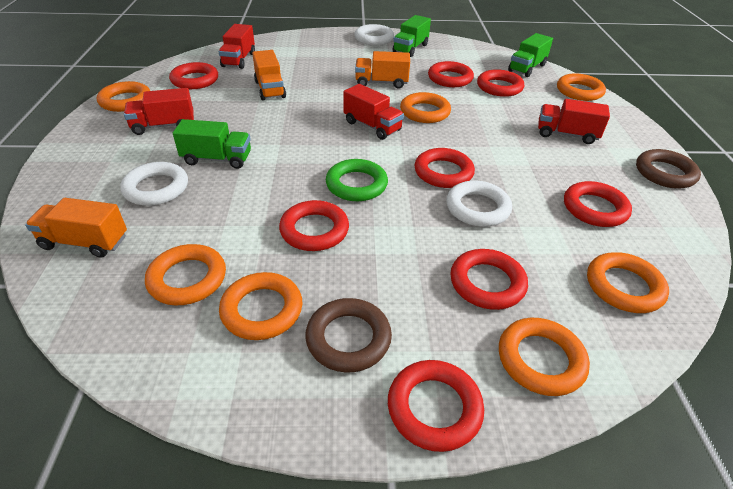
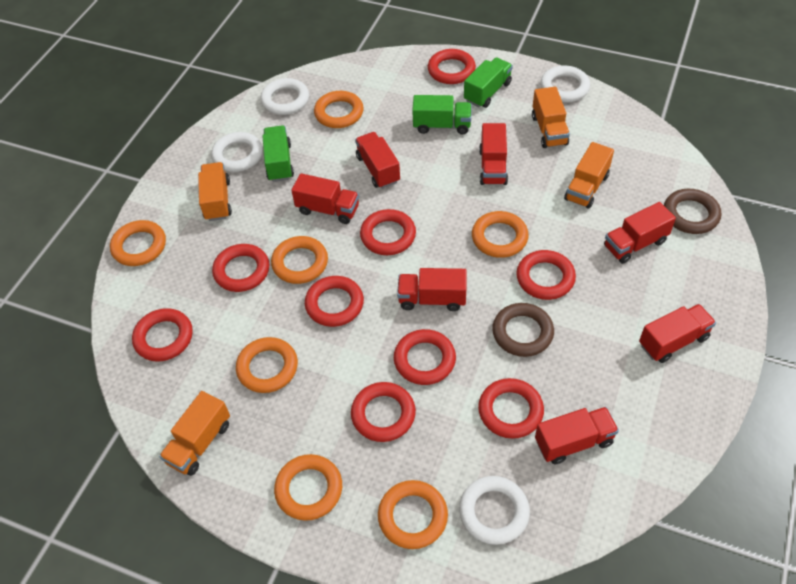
green ring: 1 -> 0
orange truck: 3 -> 4
red ring: 8 -> 9
red truck: 4 -> 7
white ring: 3 -> 4

